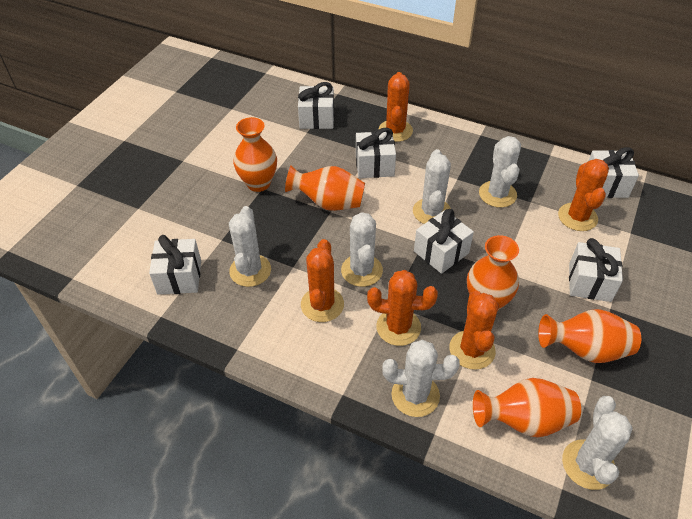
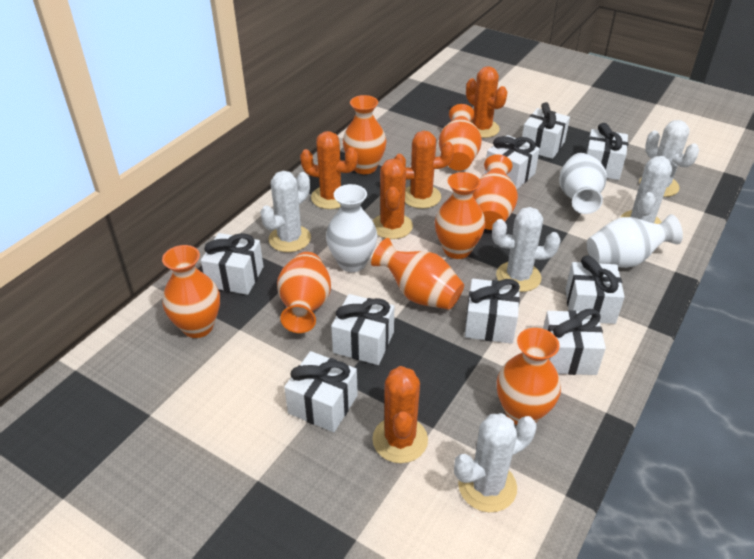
orange vase: 5 -> 8
white cactus: 6 -> 5
white gift: 6 -> 9
white vase: 0 -> 3

